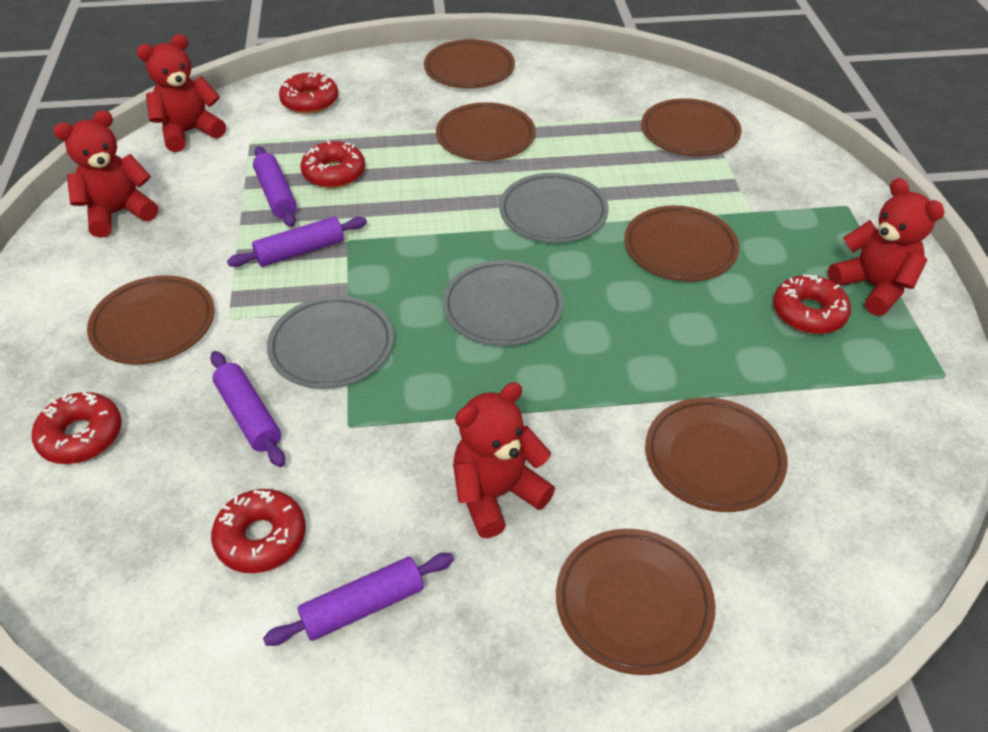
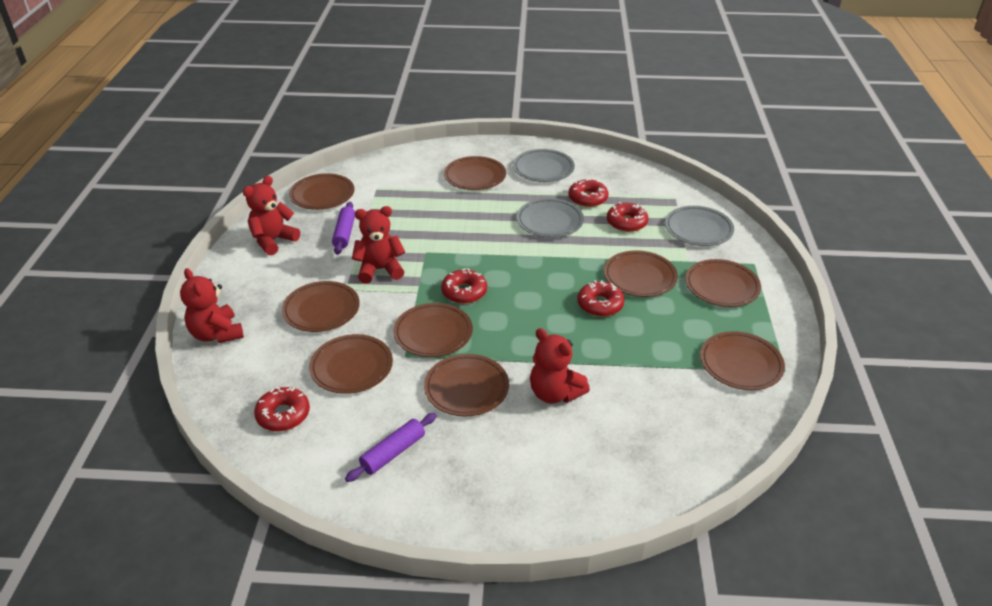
brown plate: 7 -> 9
purple rolling pin: 4 -> 2

